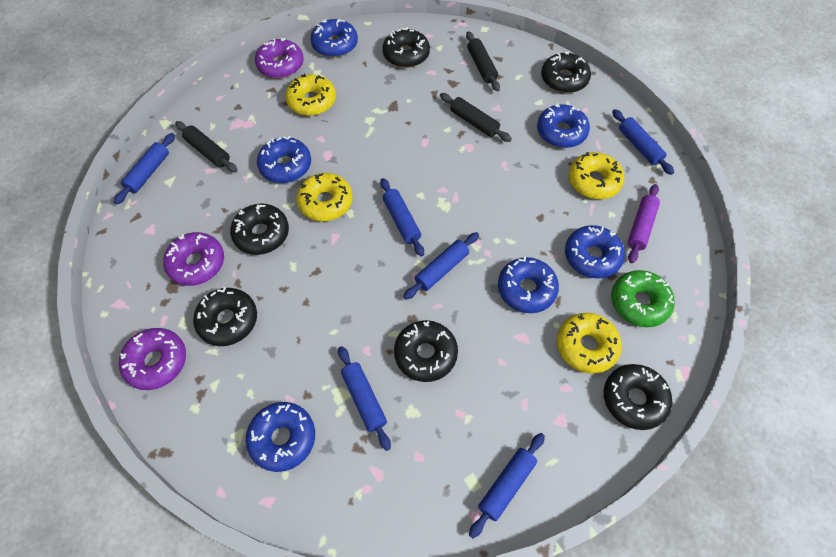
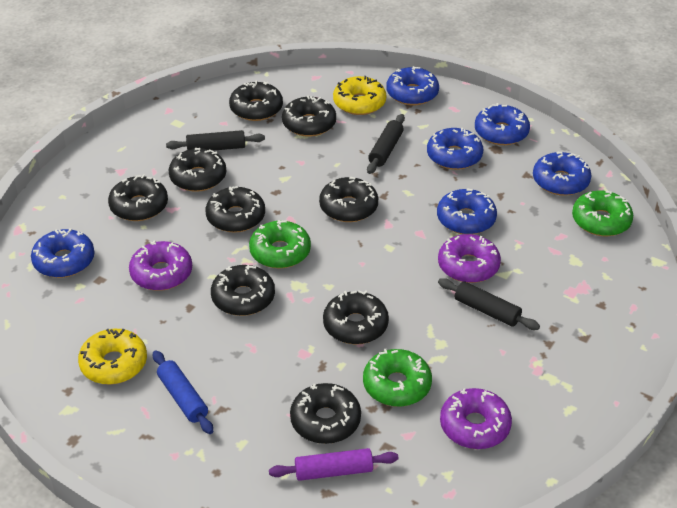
black donut: 6 -> 9
blue rolling pin: 6 -> 1
green donut: 1 -> 3
yellow donut: 4 -> 2

